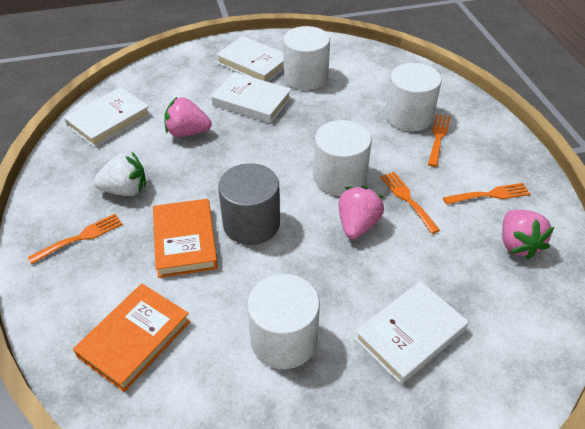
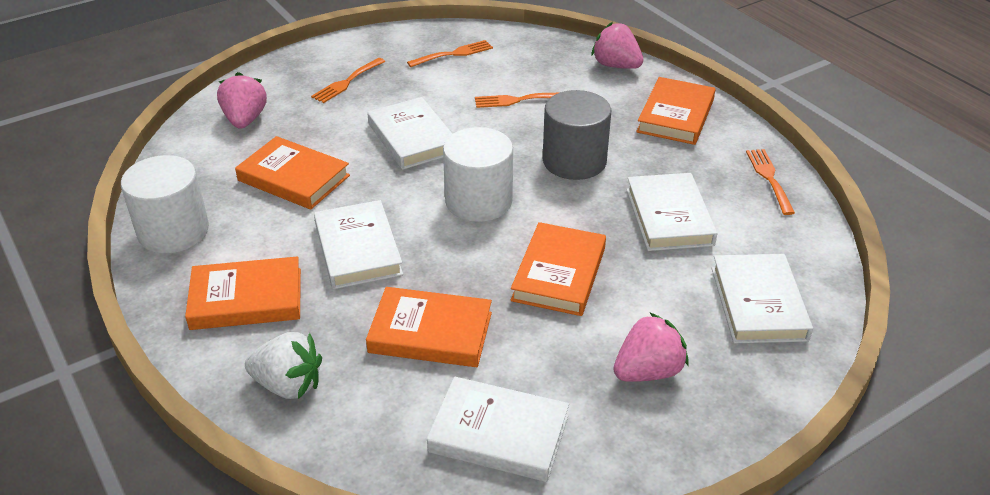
orange book: 2 -> 5
white book: 4 -> 5
white cylinder: 4 -> 2

